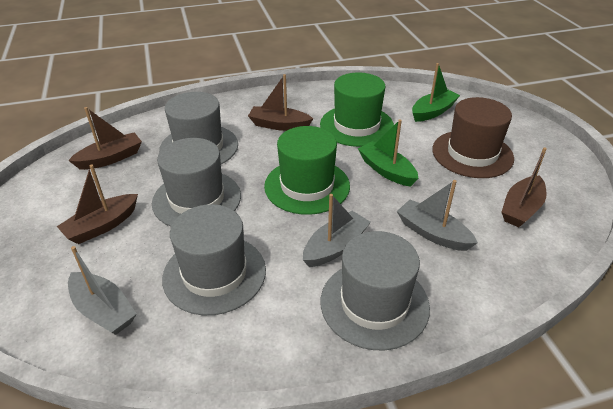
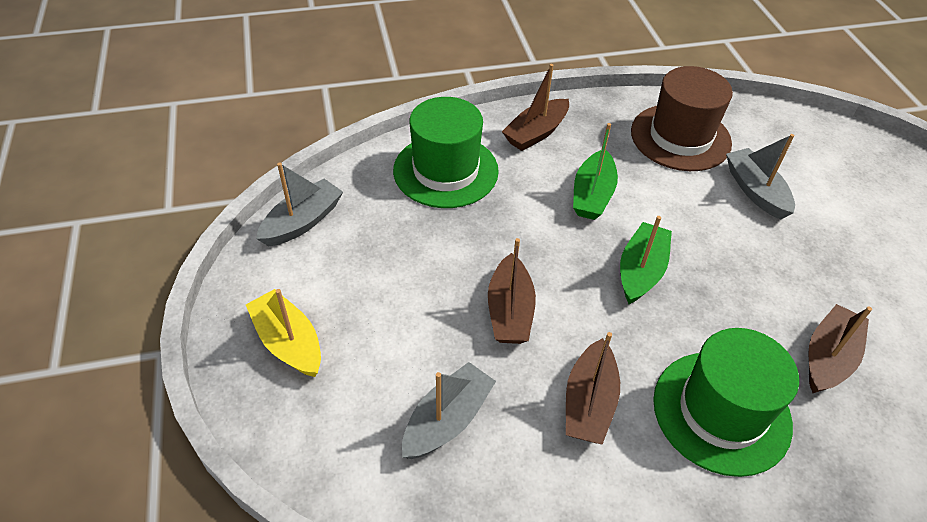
grey hat: 4 -> 0
yellow boat: 0 -> 1

